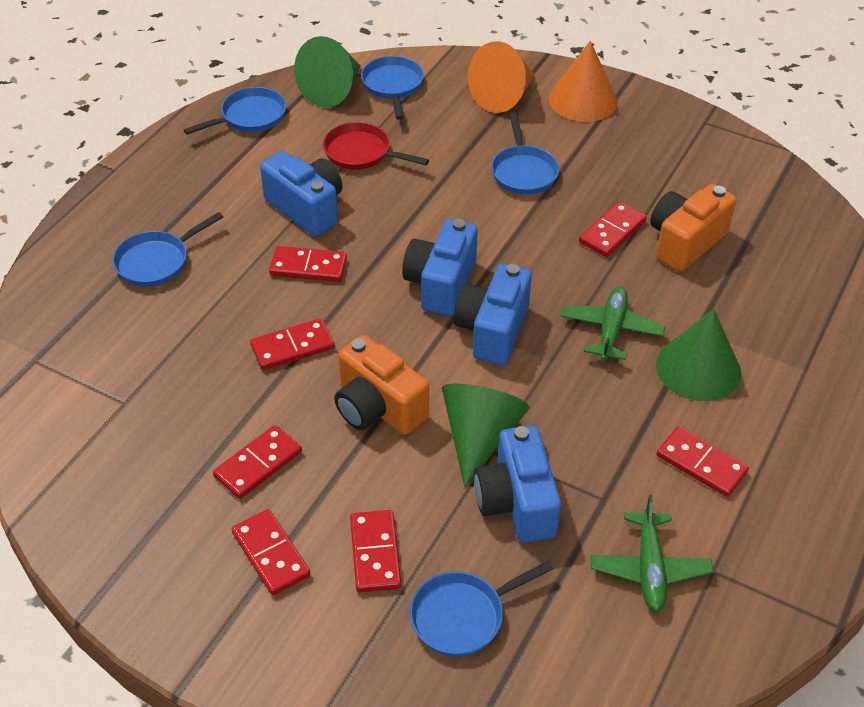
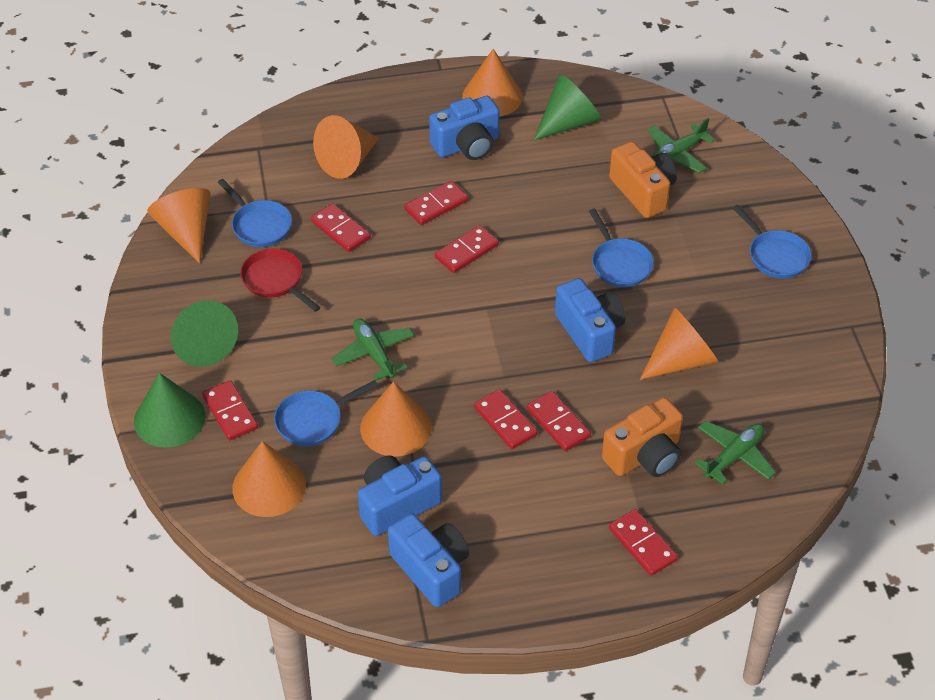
blue pan: 5 -> 4
green plane: 2 -> 3
orange cone: 2 -> 6

